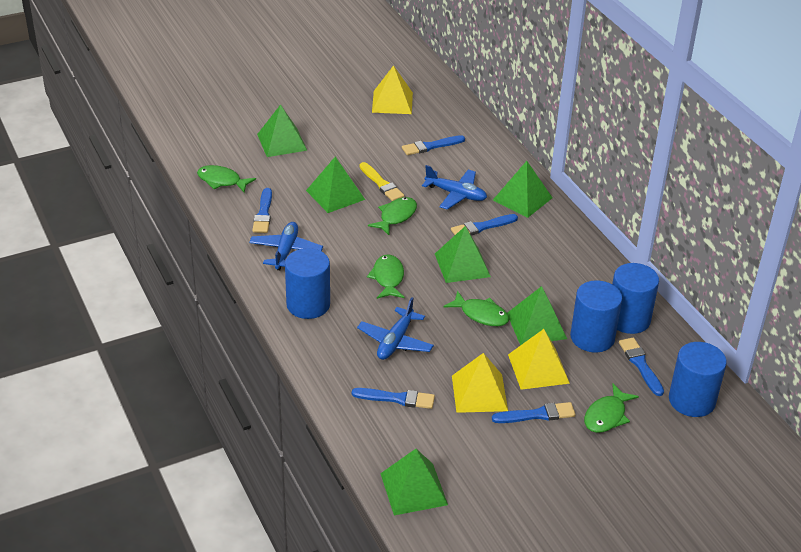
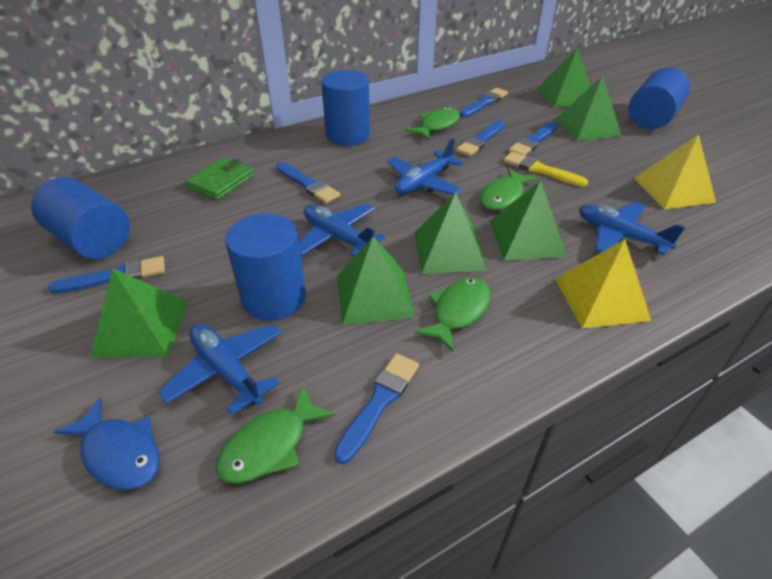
blue fish: 0 -> 1
blue plane: 3 -> 4
green fish: 5 -> 4
green wallet: 0 -> 1
yellow pyramid: 3 -> 2

